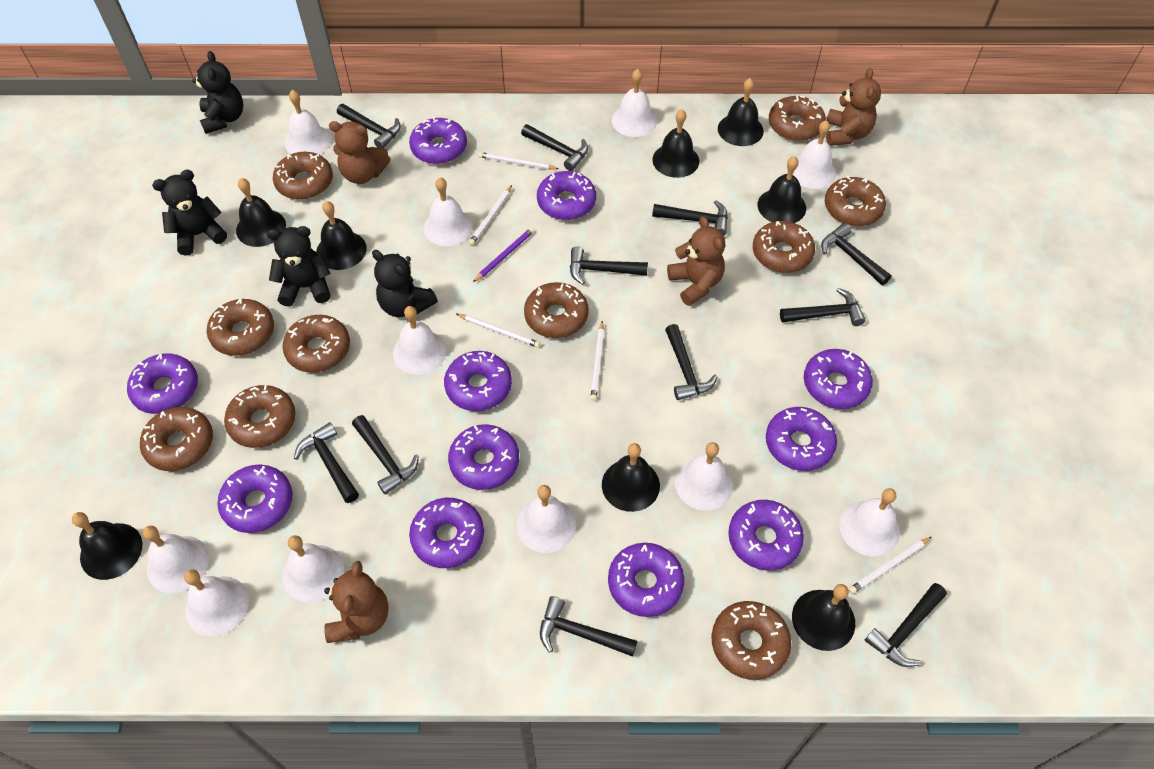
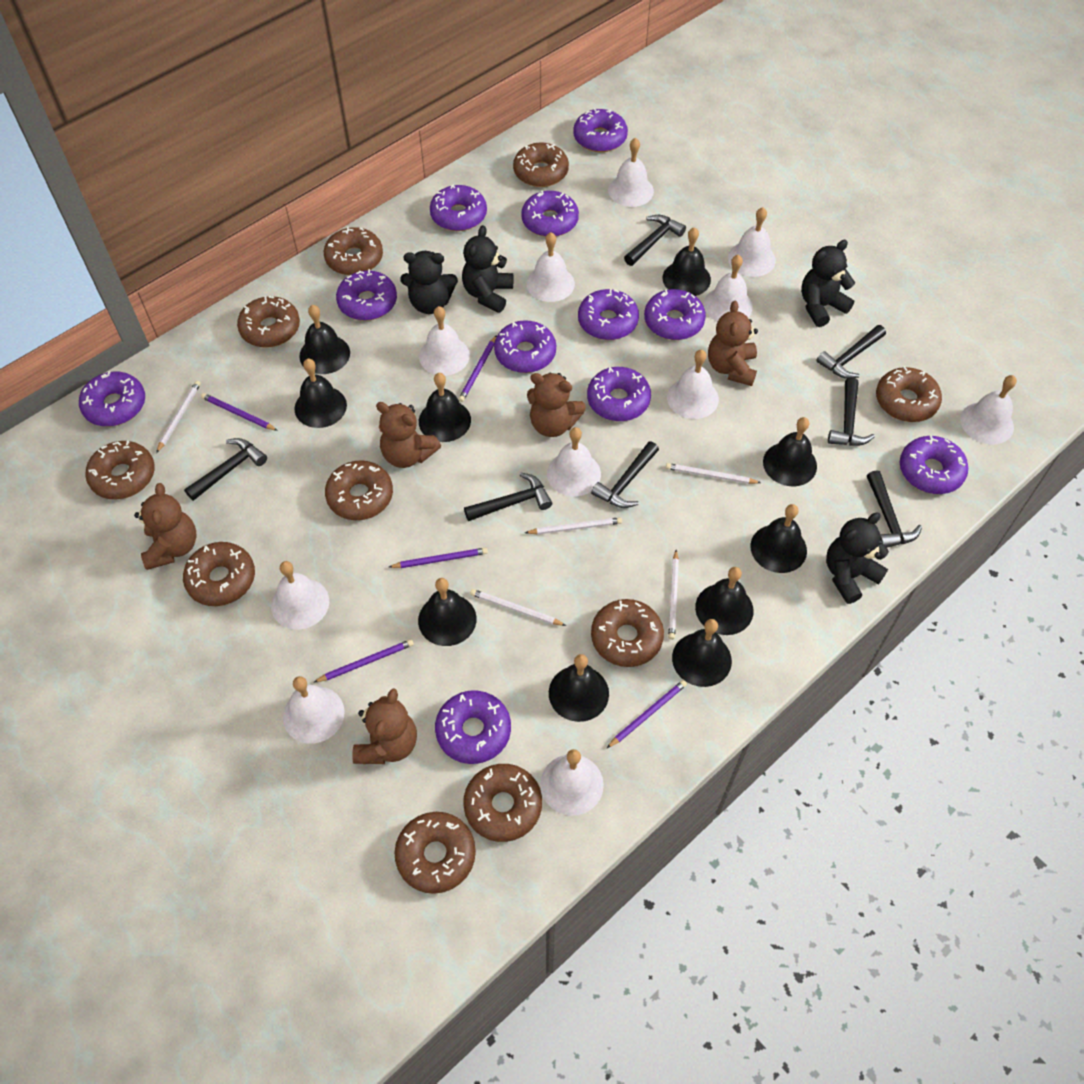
black bell: 8 -> 10
black hammer: 11 -> 7
brown teddy bear: 4 -> 5
purple pencil: 1 -> 5

